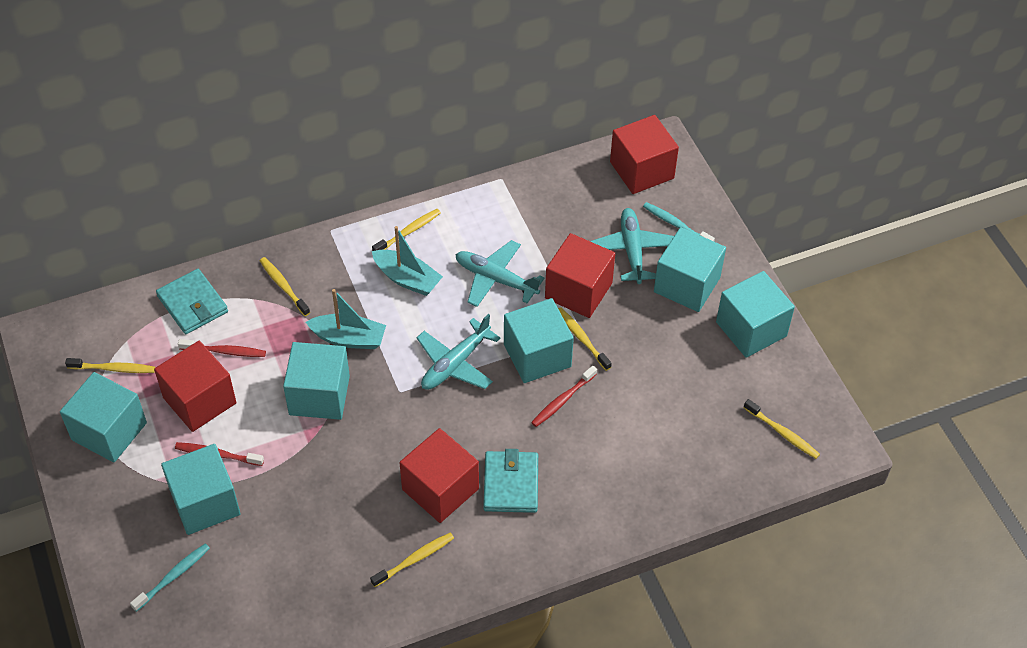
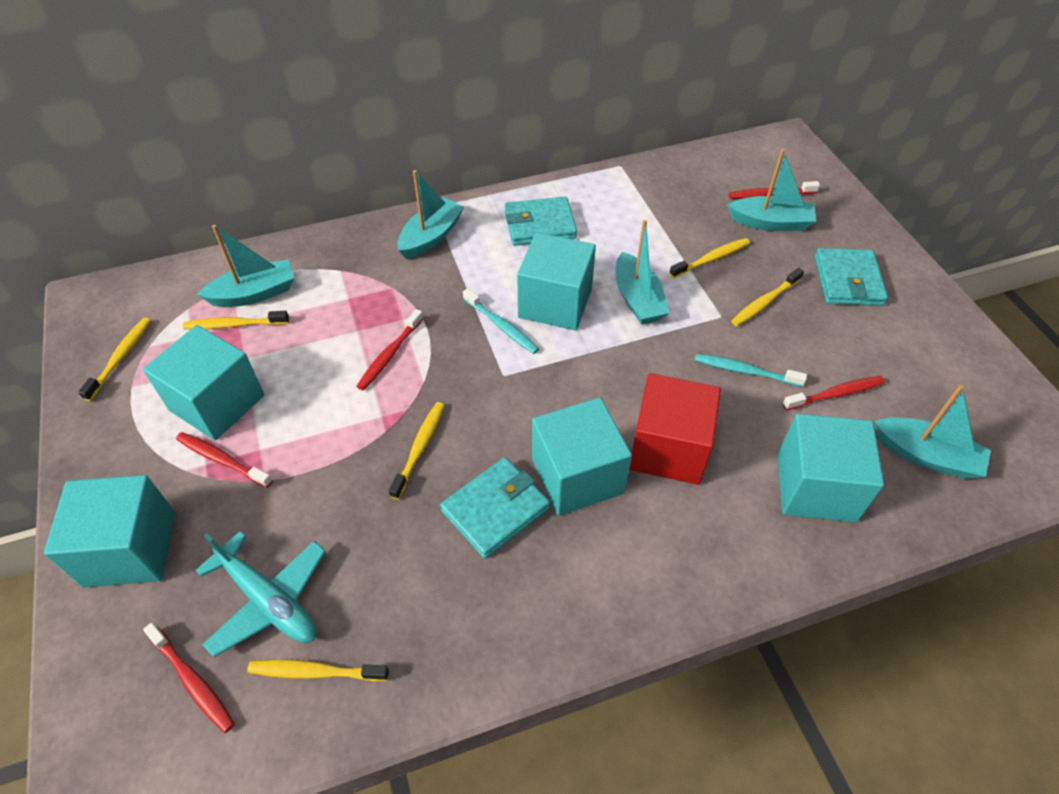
red cube: 4 -> 1
red toothbrush: 3 -> 5
turquoise boat: 2 -> 5
turquoise cube: 6 -> 5
turquoise plane: 3 -> 1
turquoise wallet: 2 -> 3

